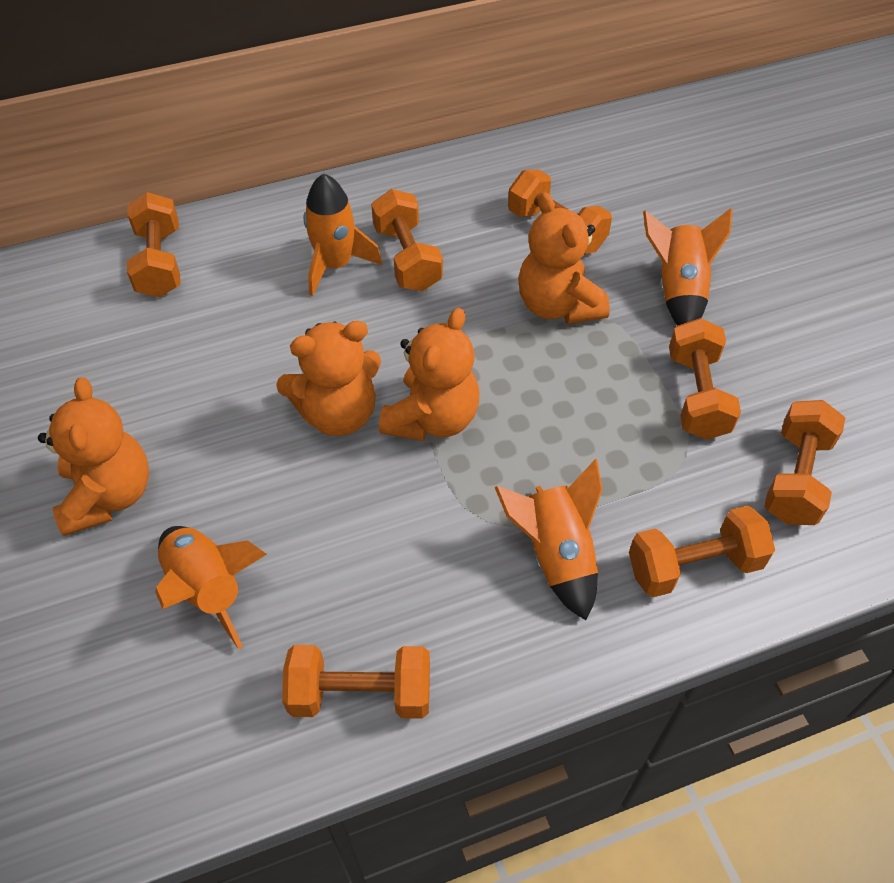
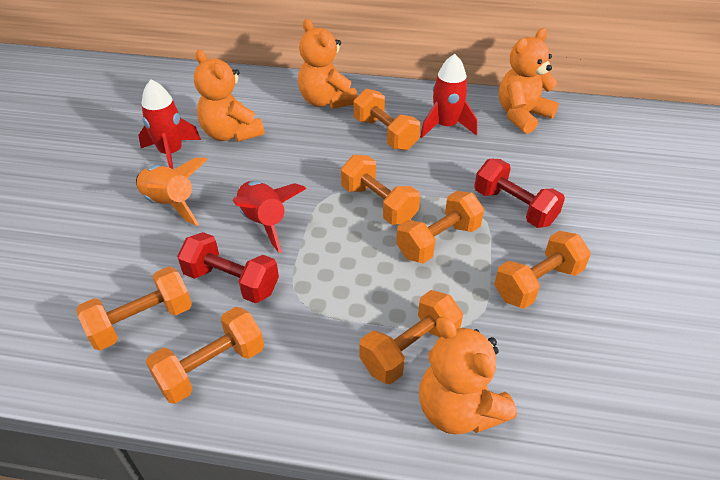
orange rocket: 4 -> 1
red dumbbell: 0 -> 2
red rocket: 0 -> 3

